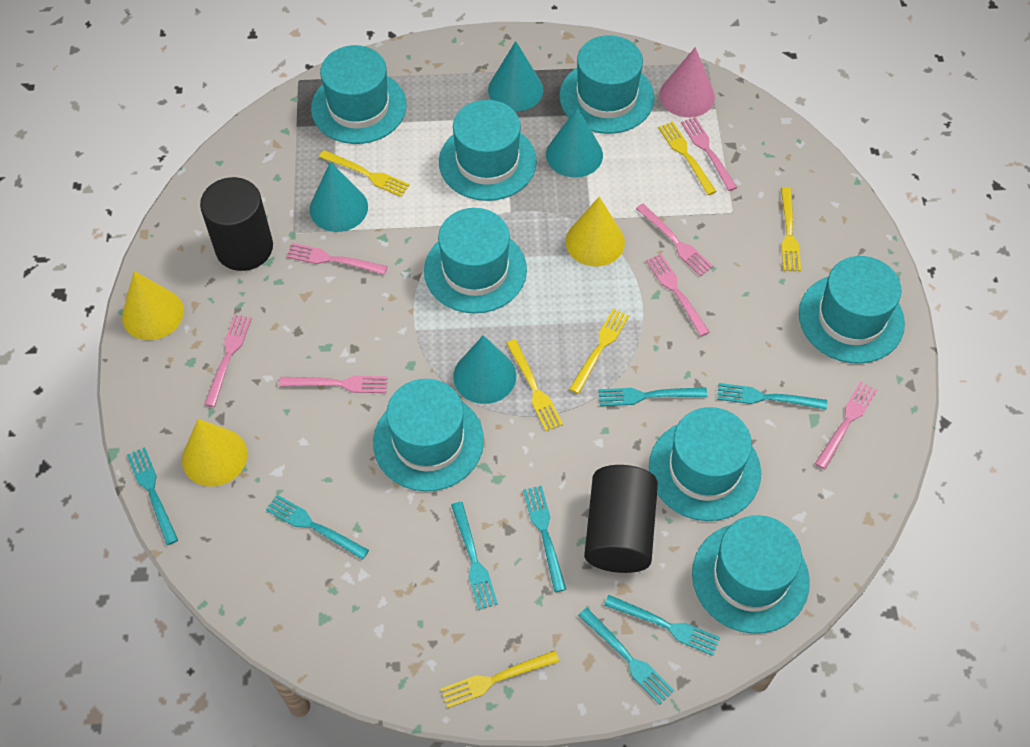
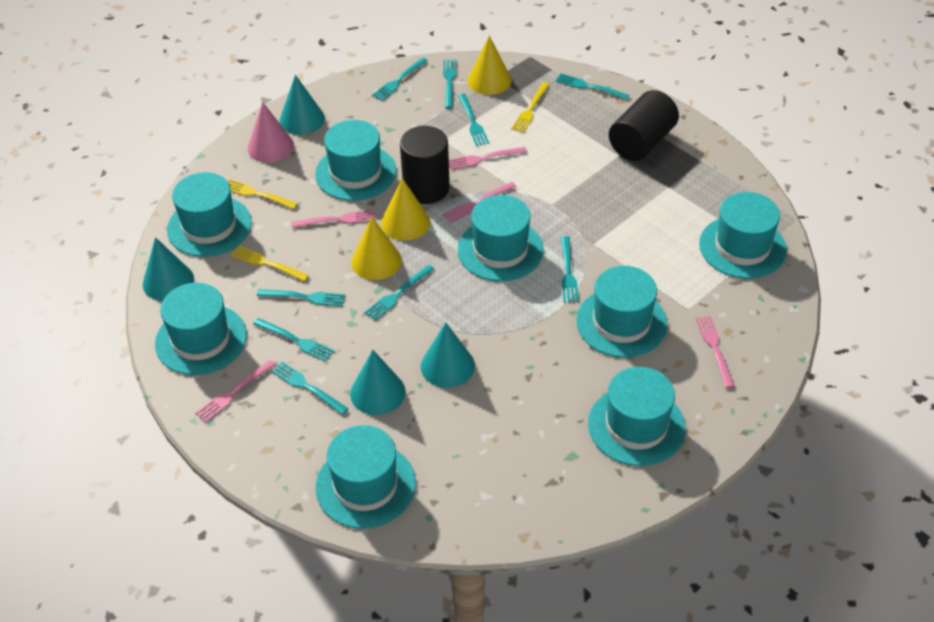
pink fork: 7 -> 5
turquoise fork: 8 -> 9
yellow fork: 6 -> 3

